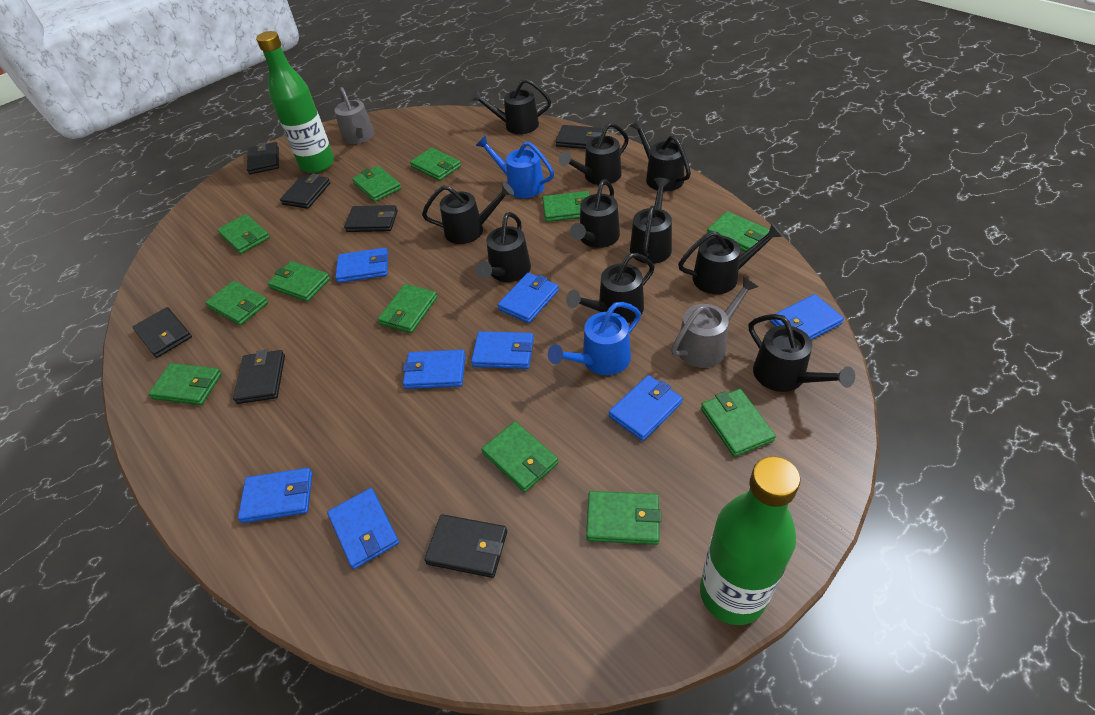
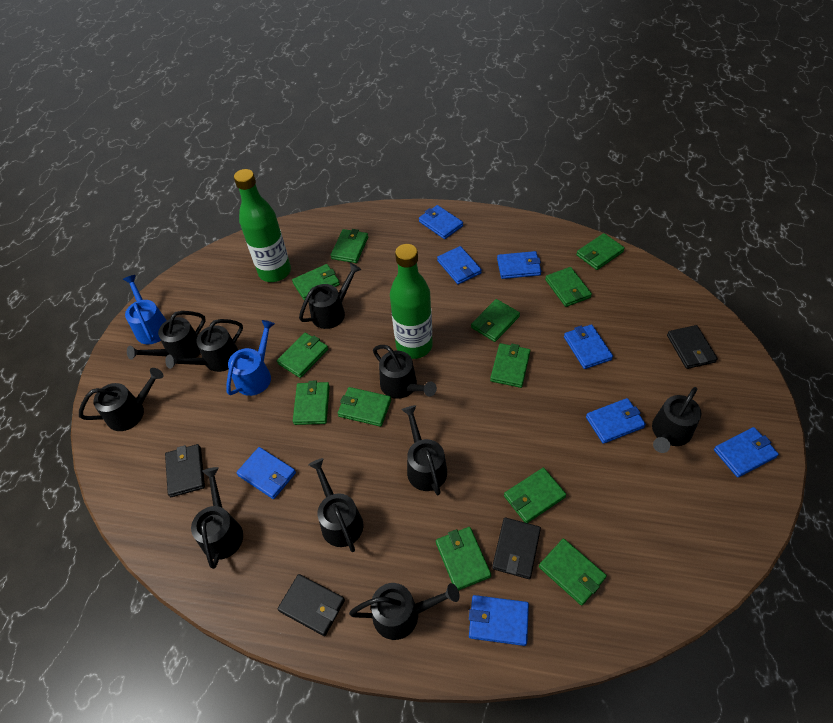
black wallet: 7 -> 4
grey watering can: 2 -> 0

